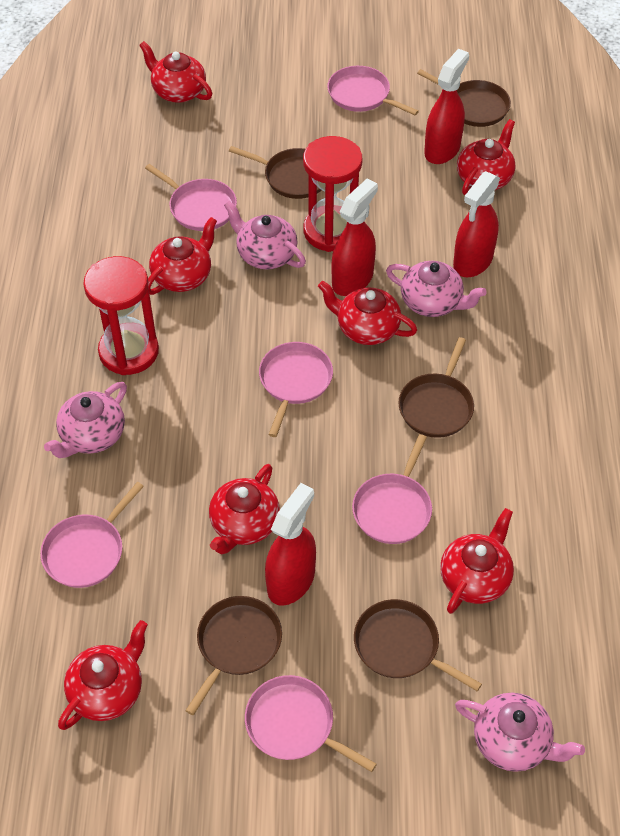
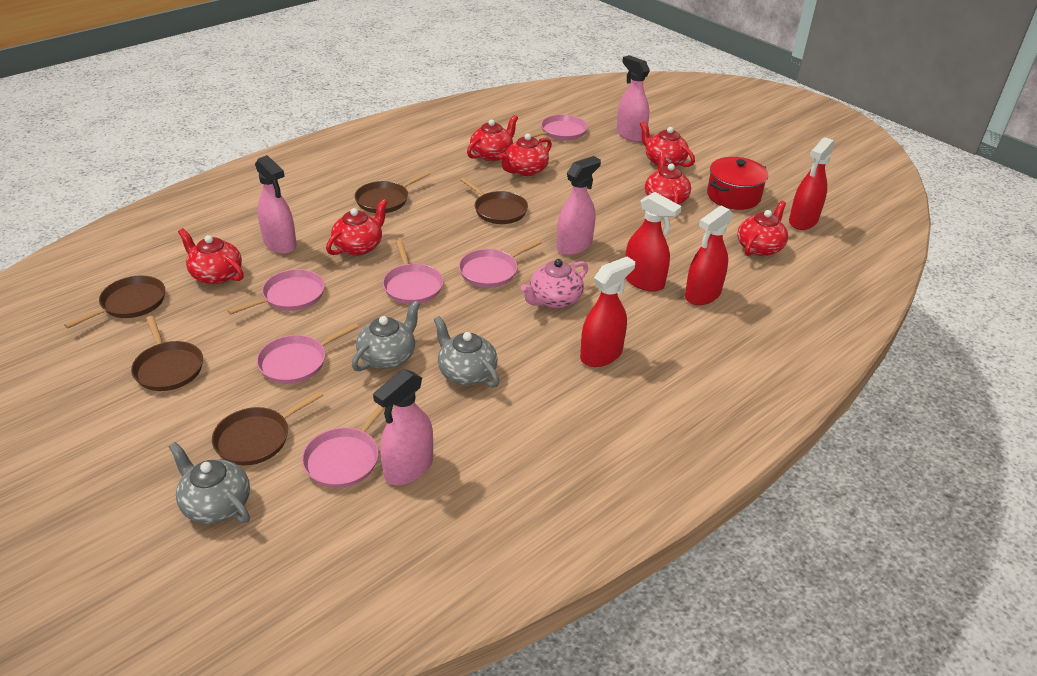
grey teapot: 0 -> 3
pink spray bottle: 0 -> 4
pink teapot: 4 -> 1
red hourglass: 2 -> 0
red pot: 0 -> 1

